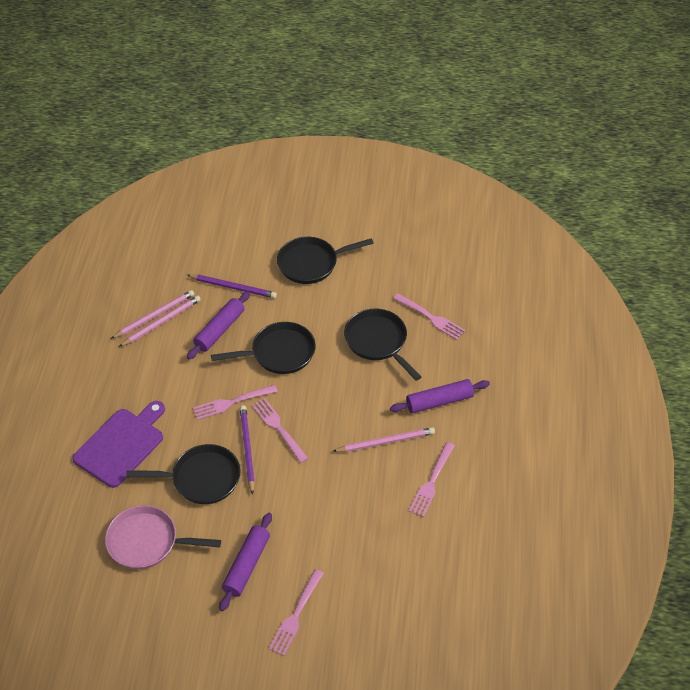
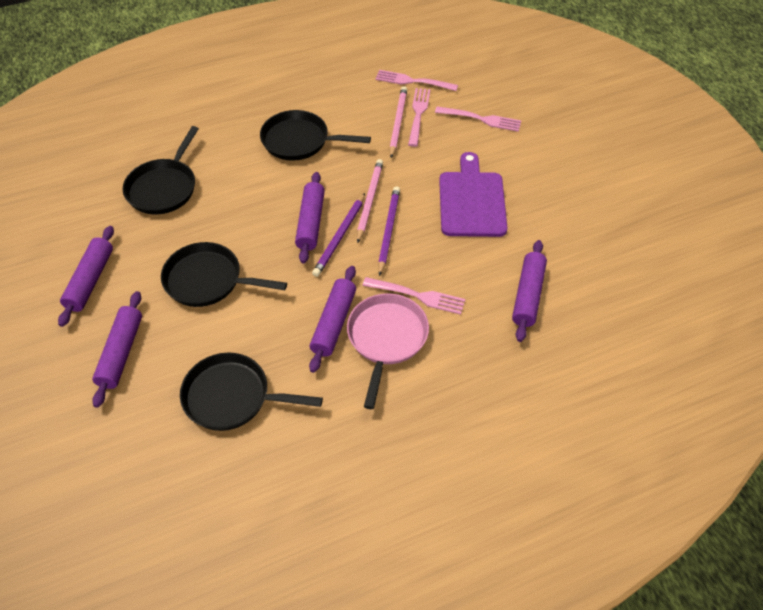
pink fork: 5 -> 4
pink pencil: 3 -> 2
purple rolling pin: 3 -> 5

